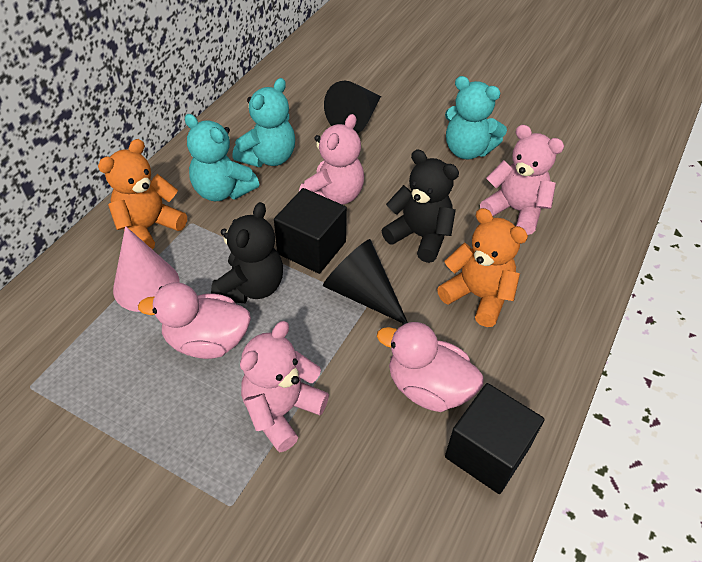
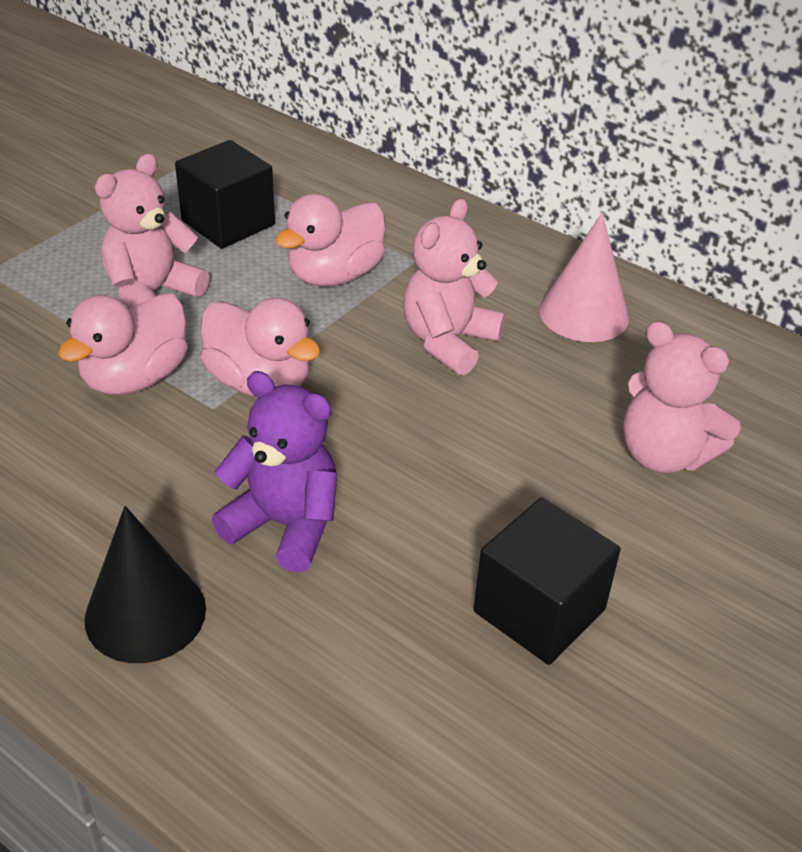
black cone: 2 -> 1
black teddy bear: 2 -> 0
orange teddy bear: 2 -> 0
pink duck: 2 -> 3
purple teddy bear: 0 -> 1
turquoise teddy bear: 3 -> 0

